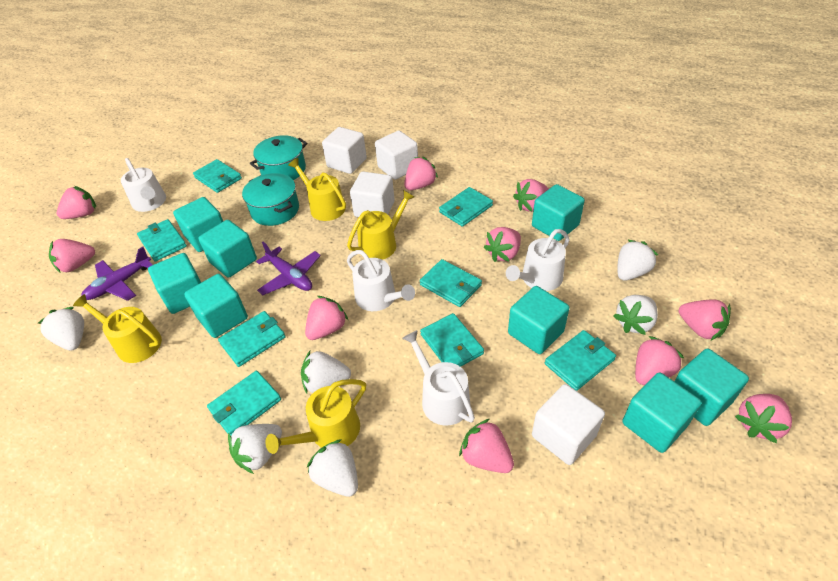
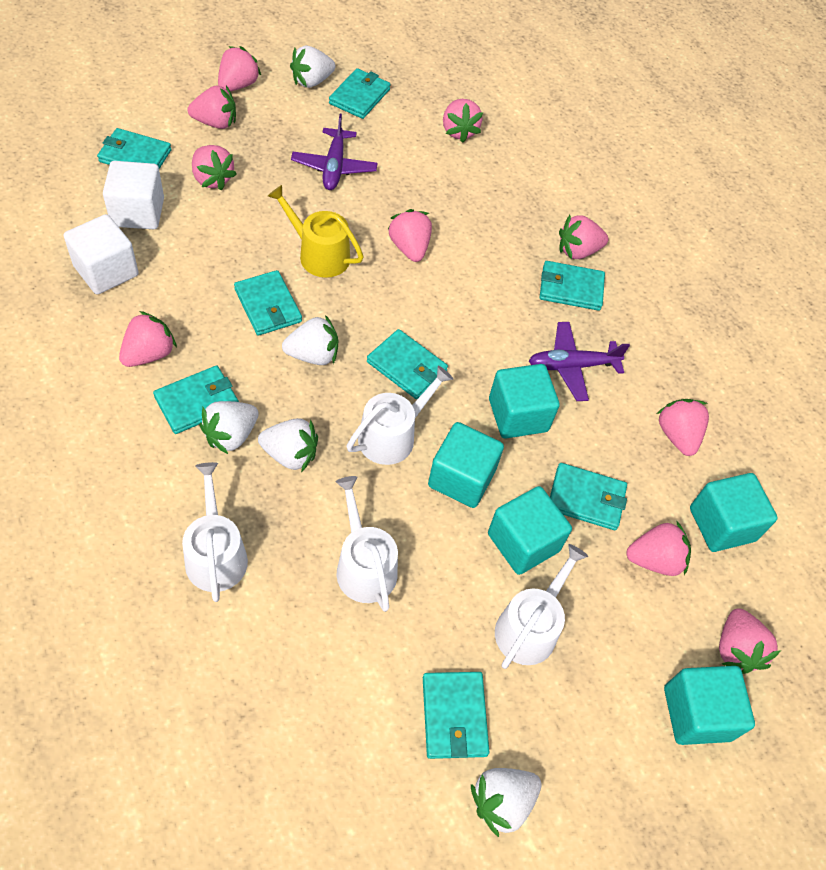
turquoise cube: 8 -> 5
turquoise pot: 2 -> 0
white cube: 4 -> 2
white strawberry: 6 -> 5
yellow watering can: 4 -> 1

